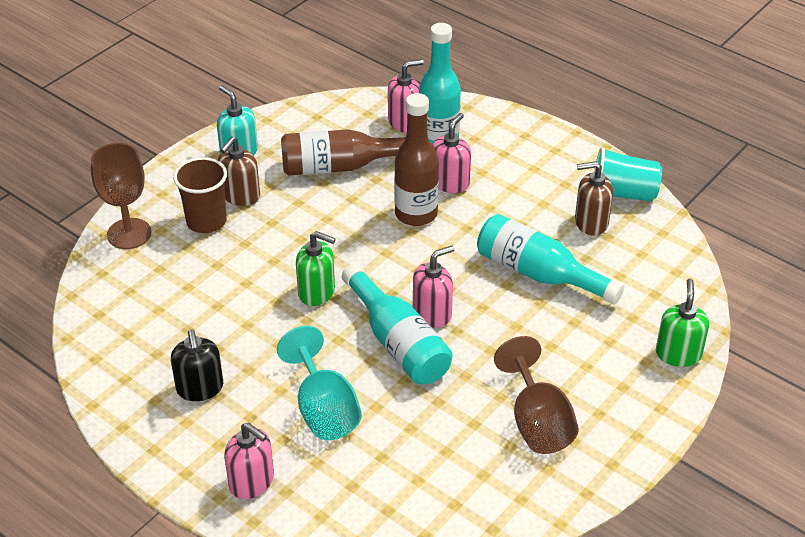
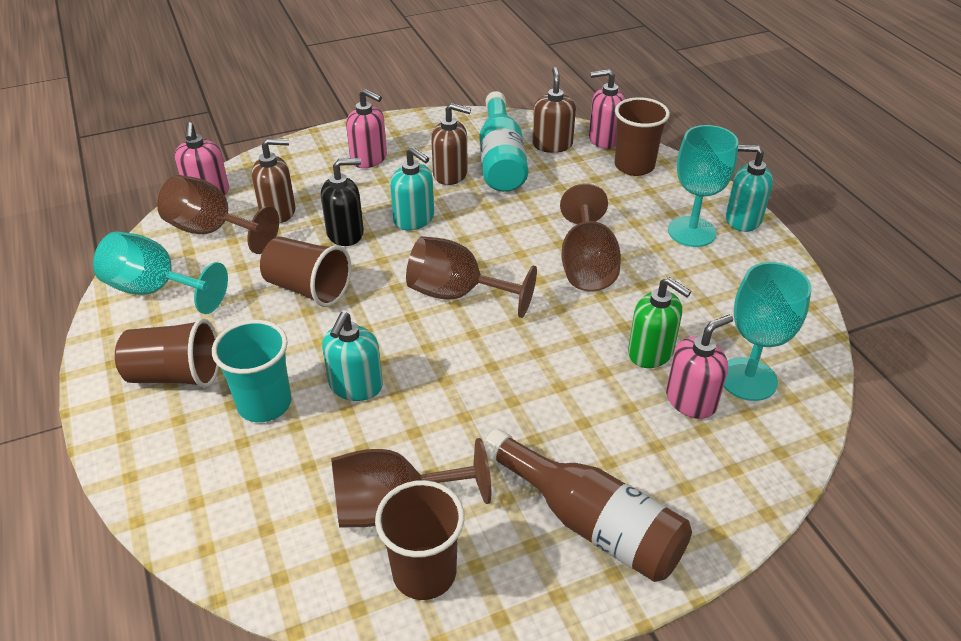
brown bottle: 2 -> 1
brown cup: 1 -> 4
brown goblet: 2 -> 4
brown soap dispenser: 2 -> 3
green soap dispenser: 2 -> 1
turquoise bottle: 3 -> 1
turquoise goblet: 1 -> 3
turquoise soap dispenser: 1 -> 3

